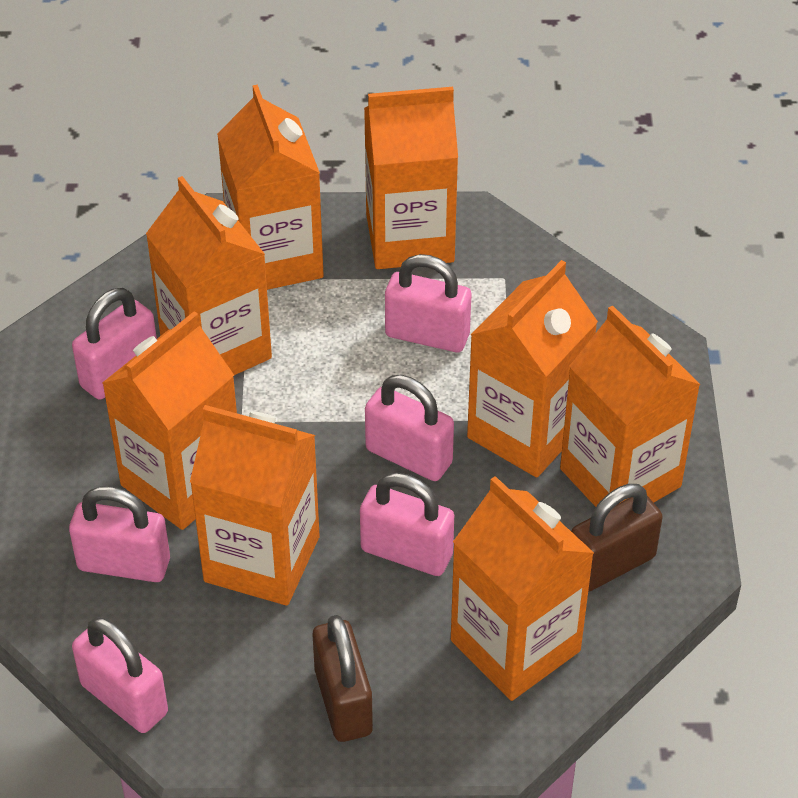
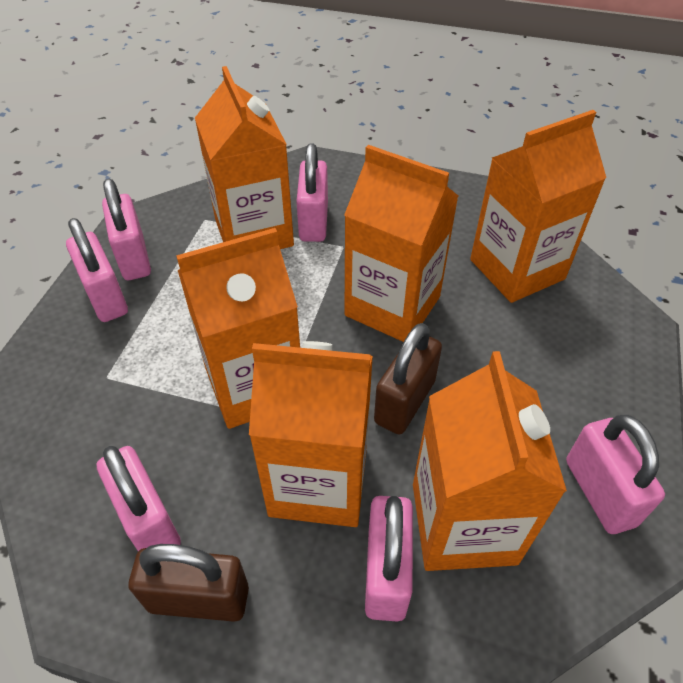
orange carton: 8 -> 6

